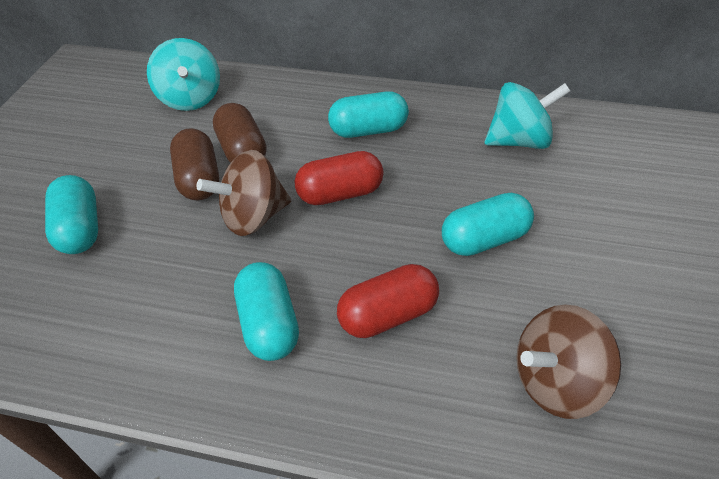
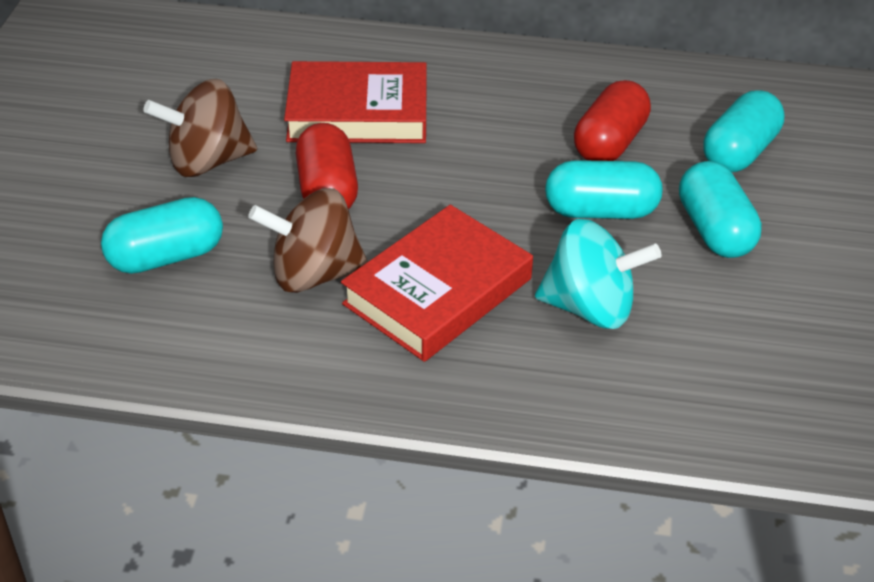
brown capsule: 2 -> 0
red book: 0 -> 2
turquoise spinning top: 2 -> 1

